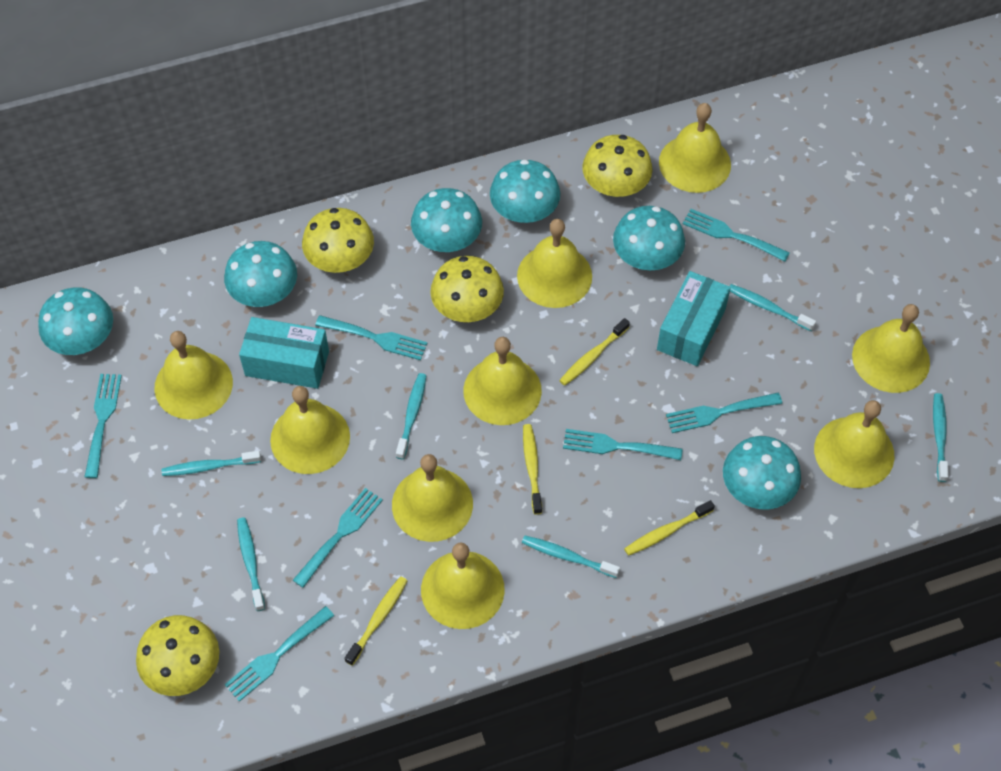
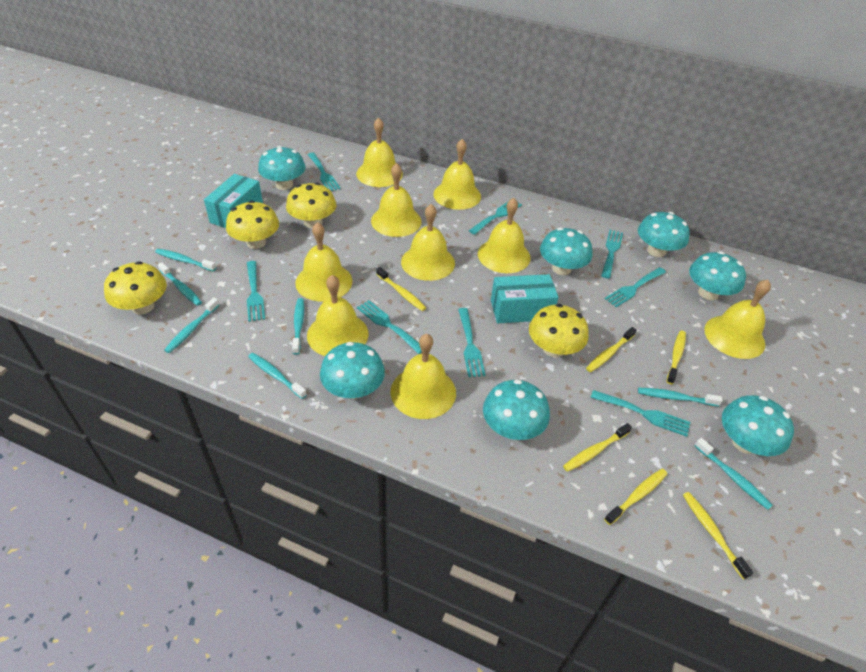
turquoise fork: 7 -> 8
turquoise mushroom: 6 -> 7
turquoise toothbrush: 6 -> 7
yellow toothbrush: 4 -> 6

